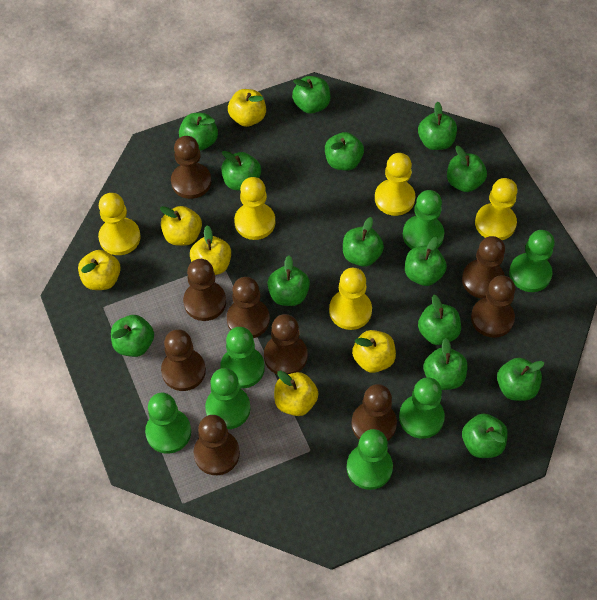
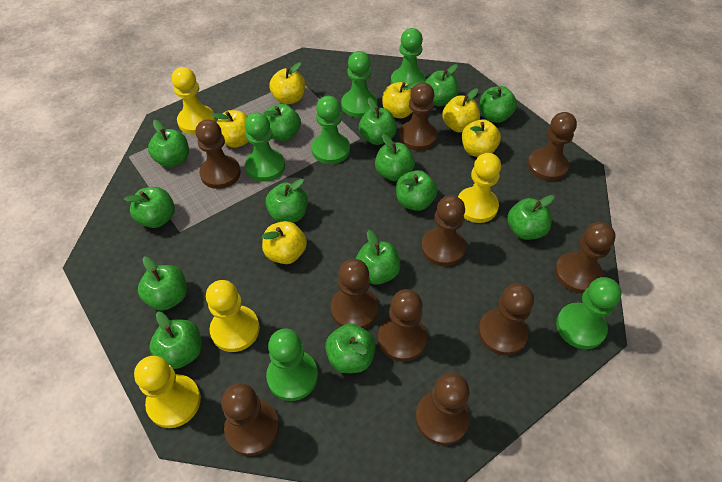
brown pawn: 9 -> 10
green pawn: 7 -> 6
yellow pawn: 5 -> 4

